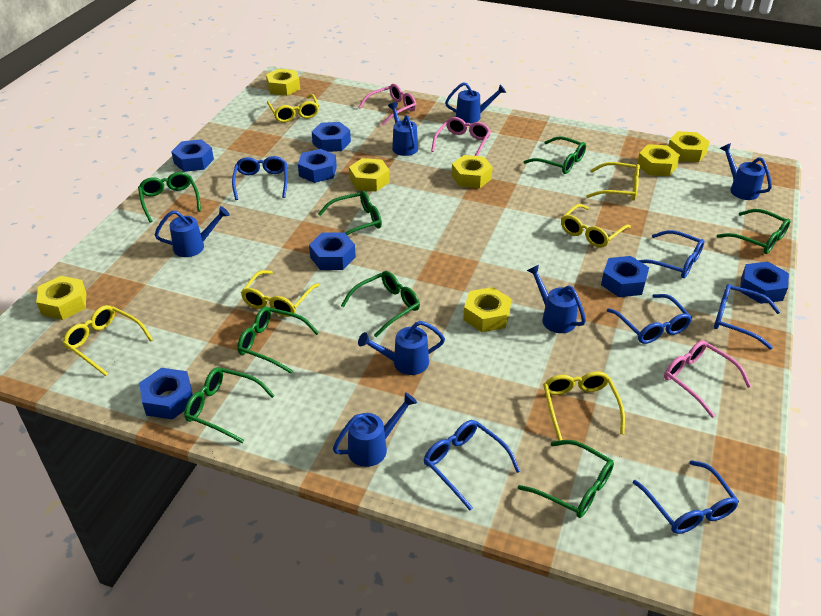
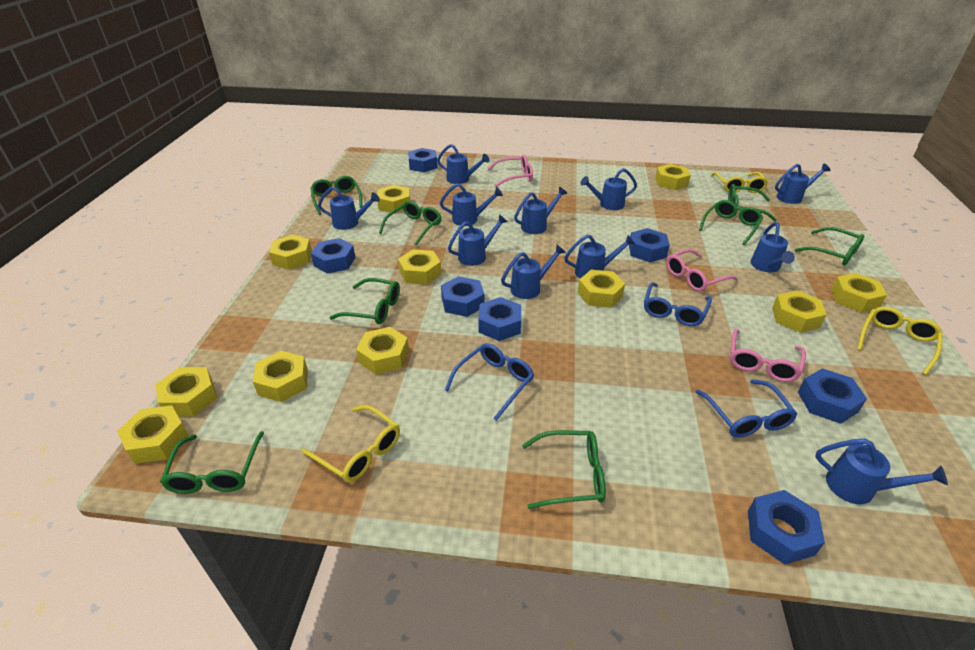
blue glasses: 6 -> 3
blue watering can: 7 -> 11
yellow glasses: 6 -> 3
yellow nut: 7 -> 11

